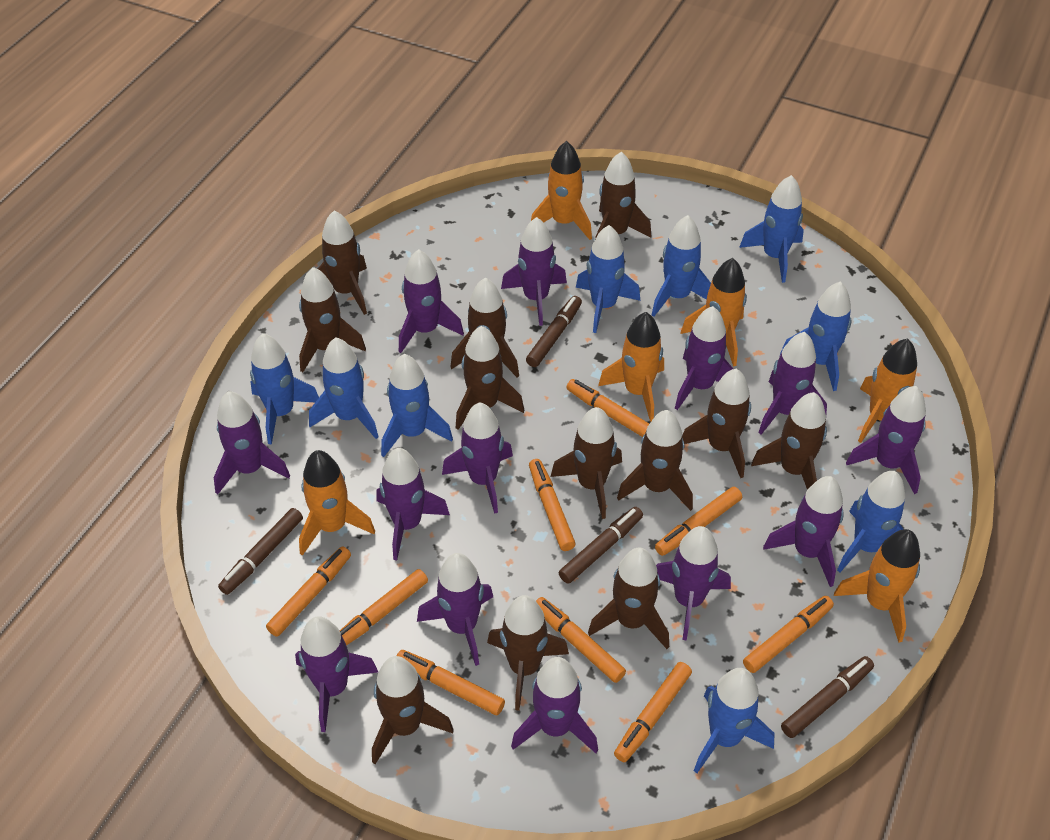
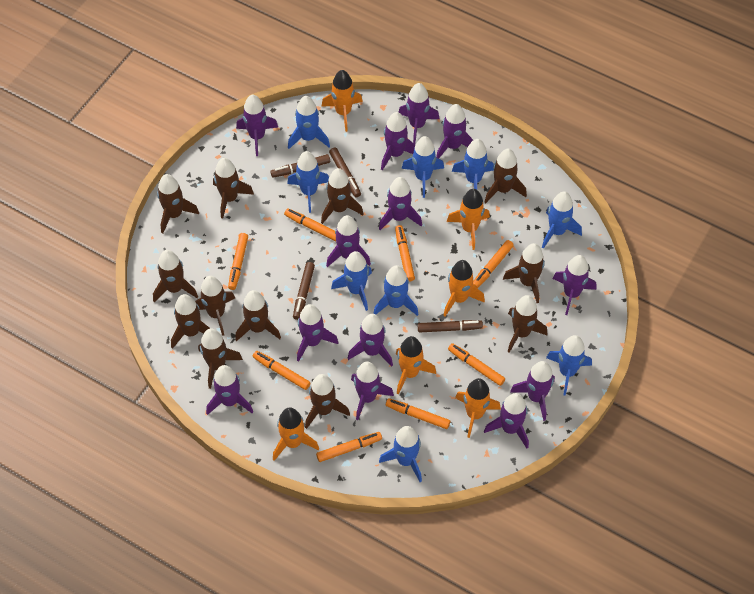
orange marker: 9 -> 8

